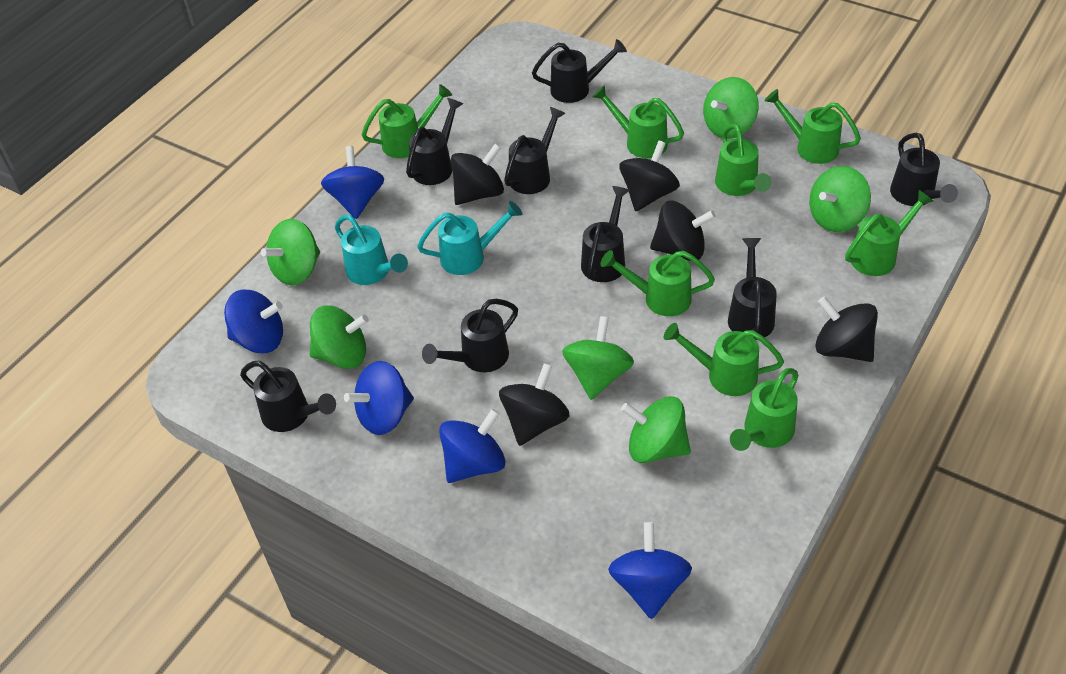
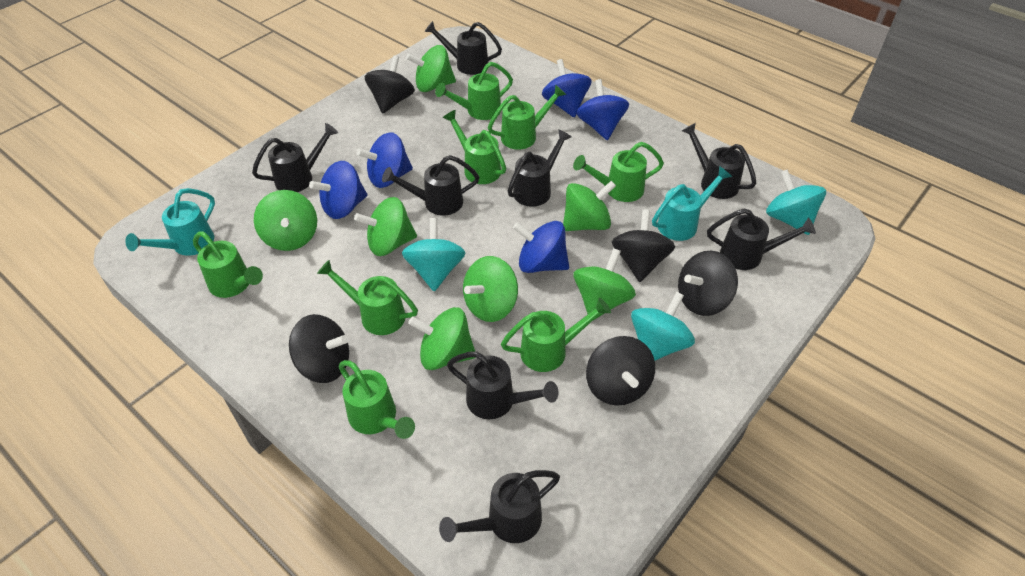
green spinning top: 6 -> 7
turquoise spinning top: 0 -> 3

